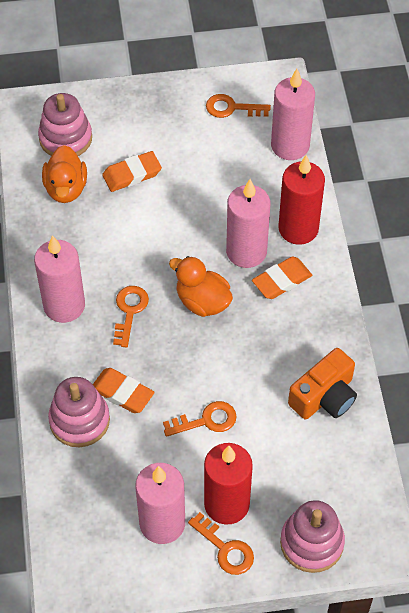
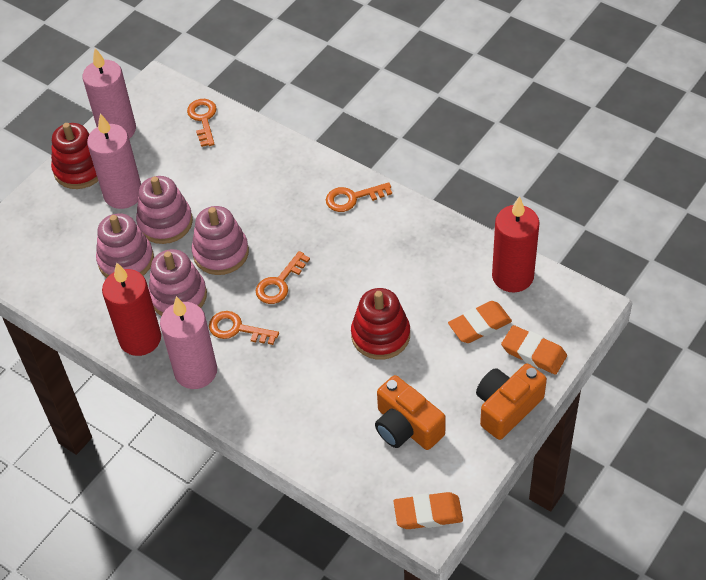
orange camera: 1 -> 2
orange duck: 2 -> 0
pink candle: 4 -> 3
pink stacking toy: 3 -> 4
red stacking toy: 0 -> 2

